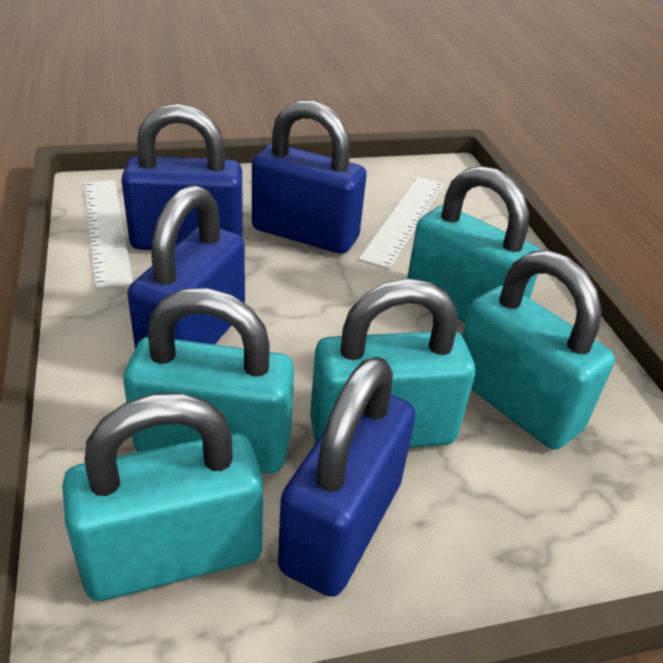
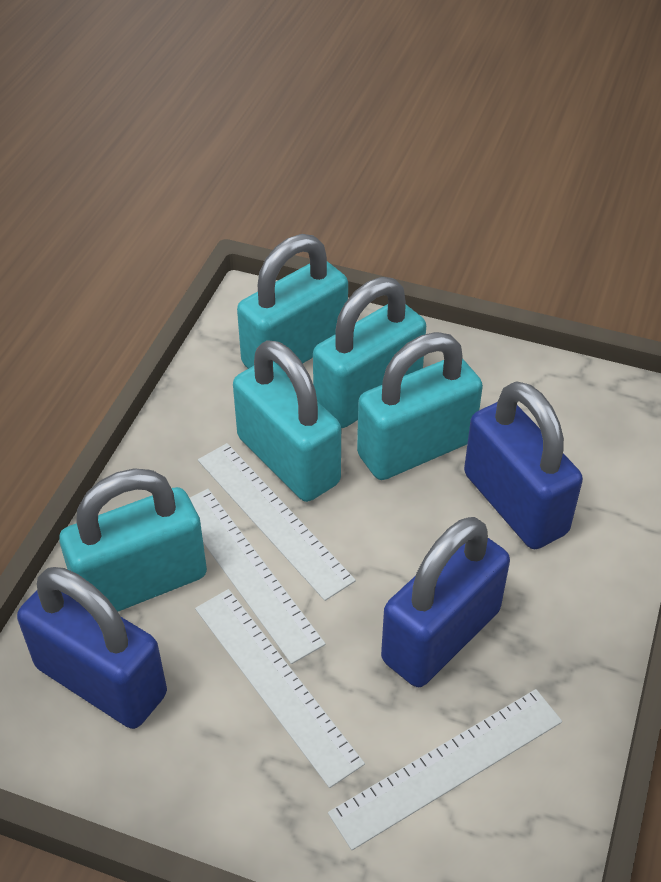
blue padlock: 4 -> 3
white ruler: 2 -> 4

